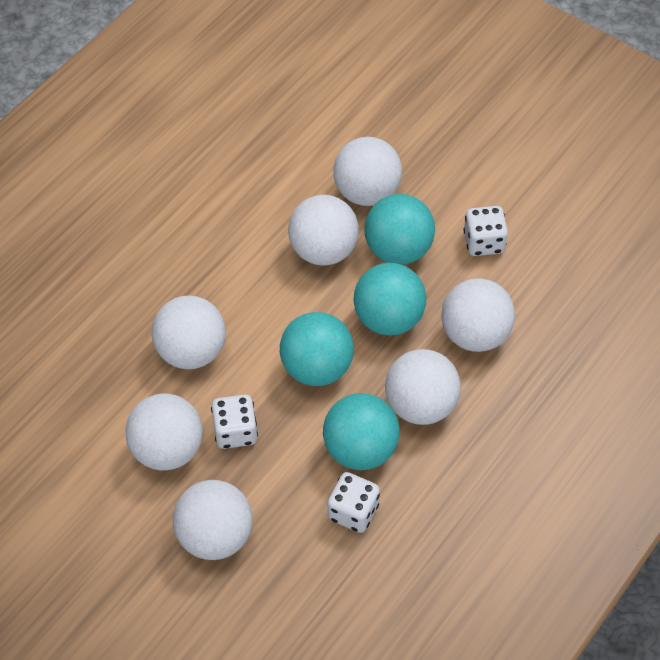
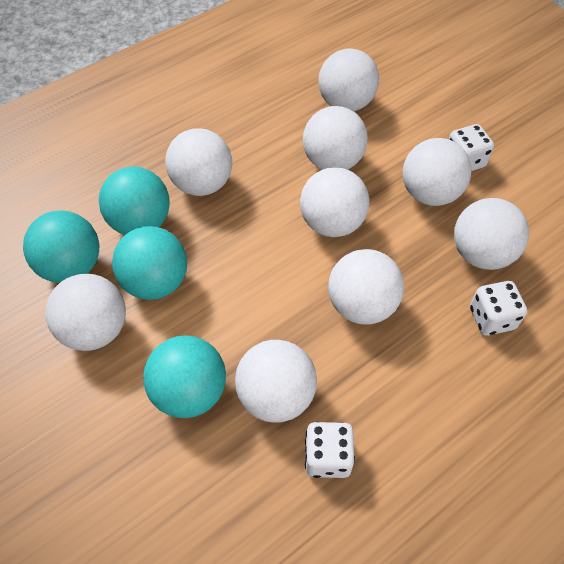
white ball: 7 -> 9

